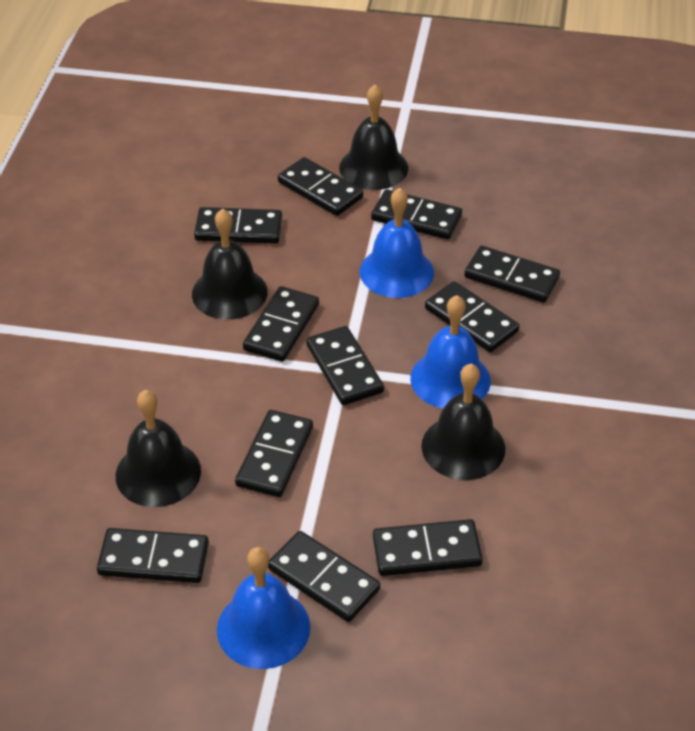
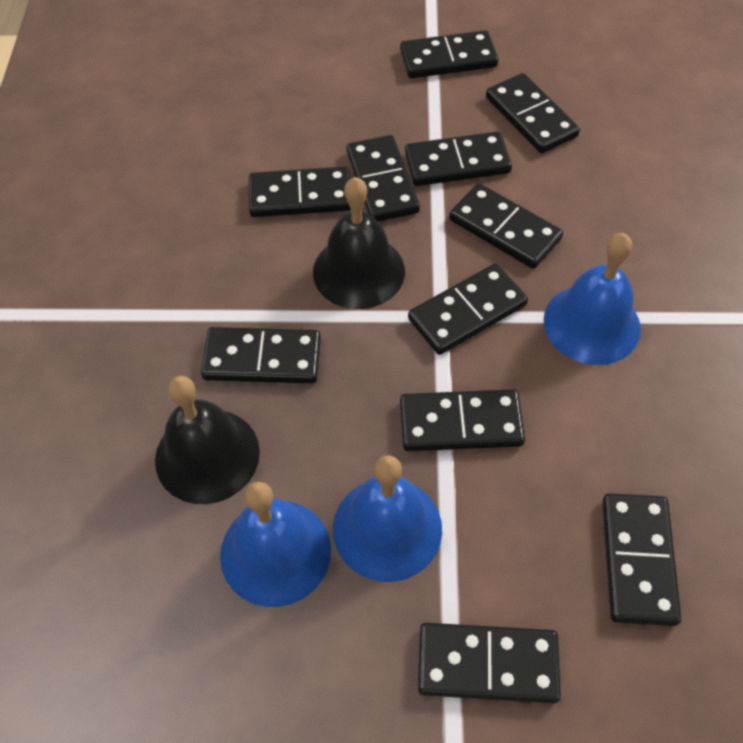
black bell: 4 -> 2

